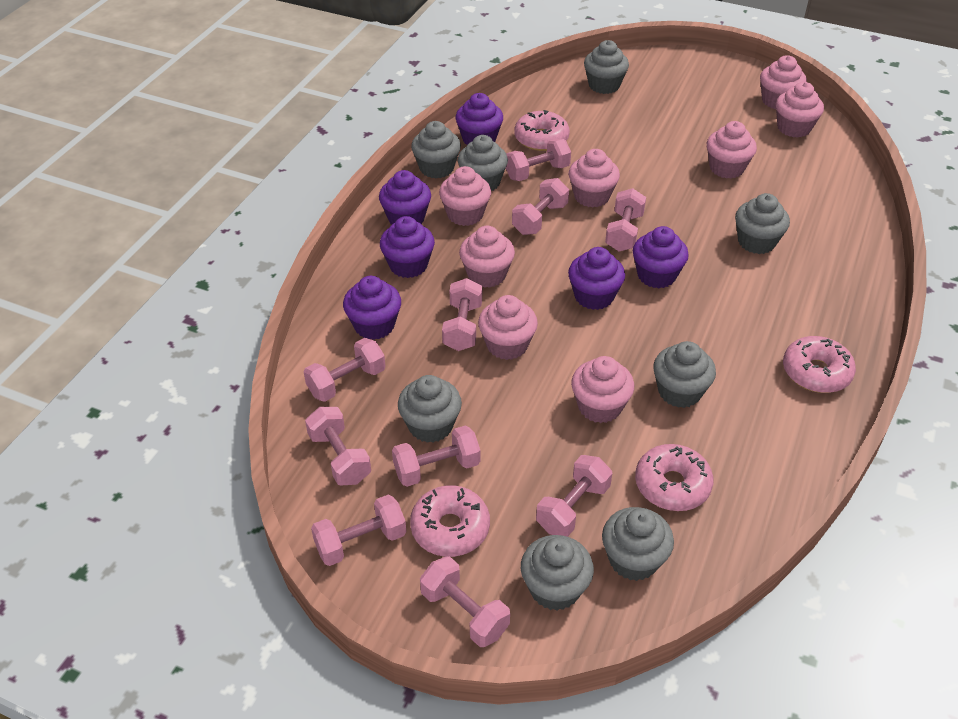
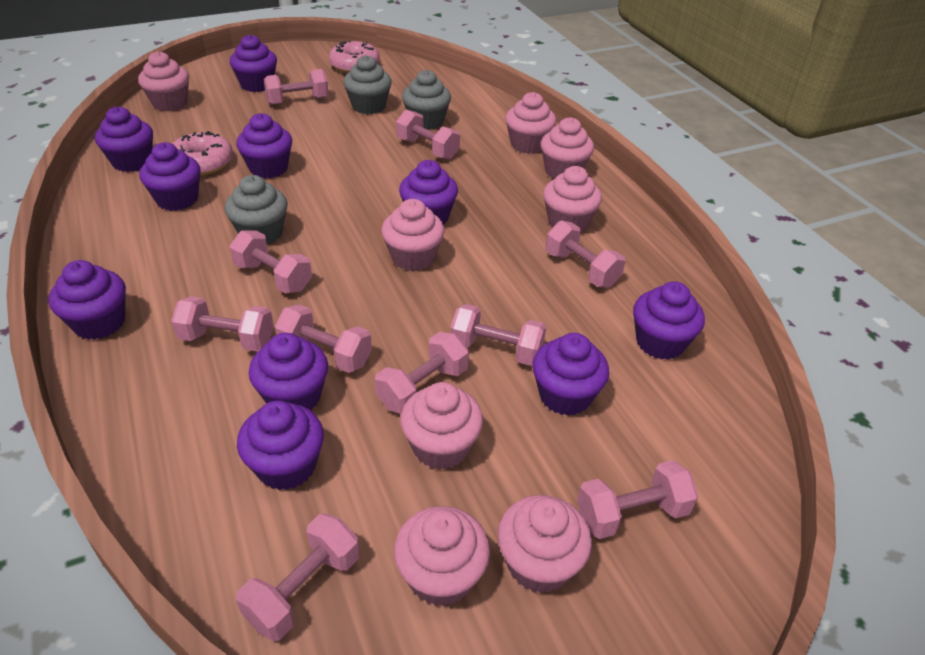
grey cupcake: 8 -> 3
pink donut: 4 -> 2
purple cupcake: 6 -> 10

